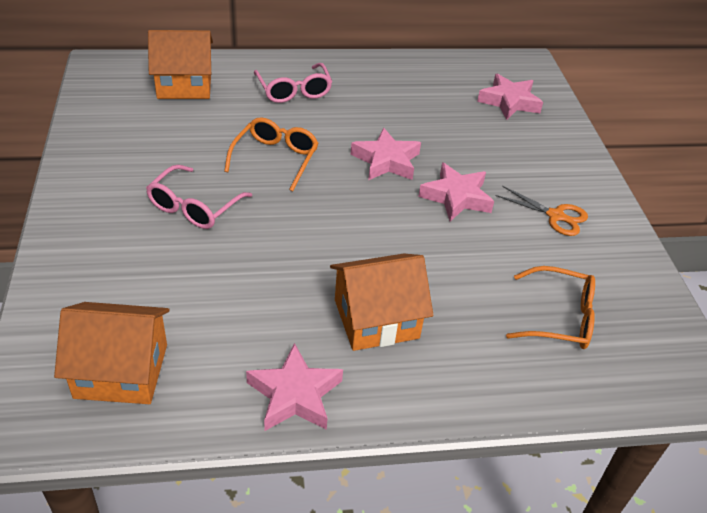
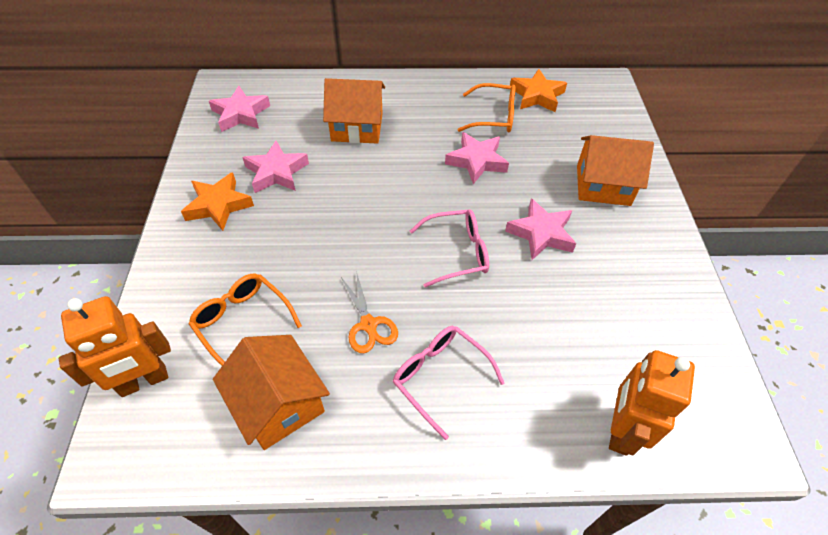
orange robot: 0 -> 2
orange star: 0 -> 2

